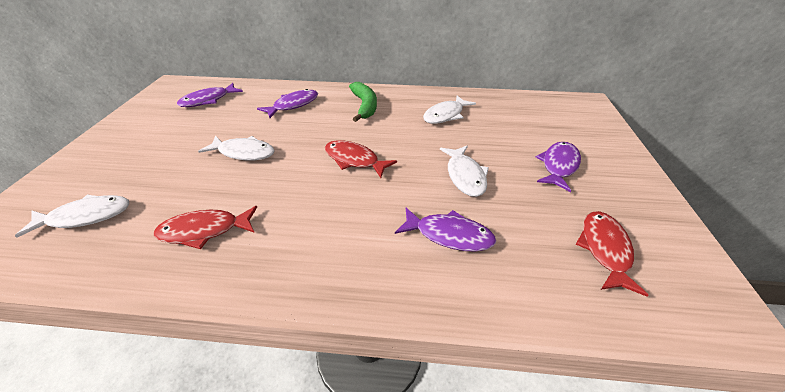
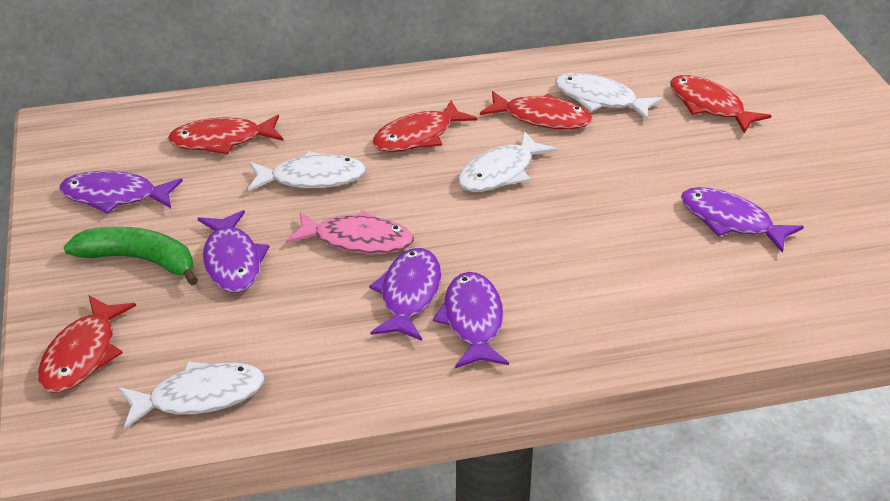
pink fish: 0 -> 1
purple fish: 4 -> 5
red fish: 3 -> 5

